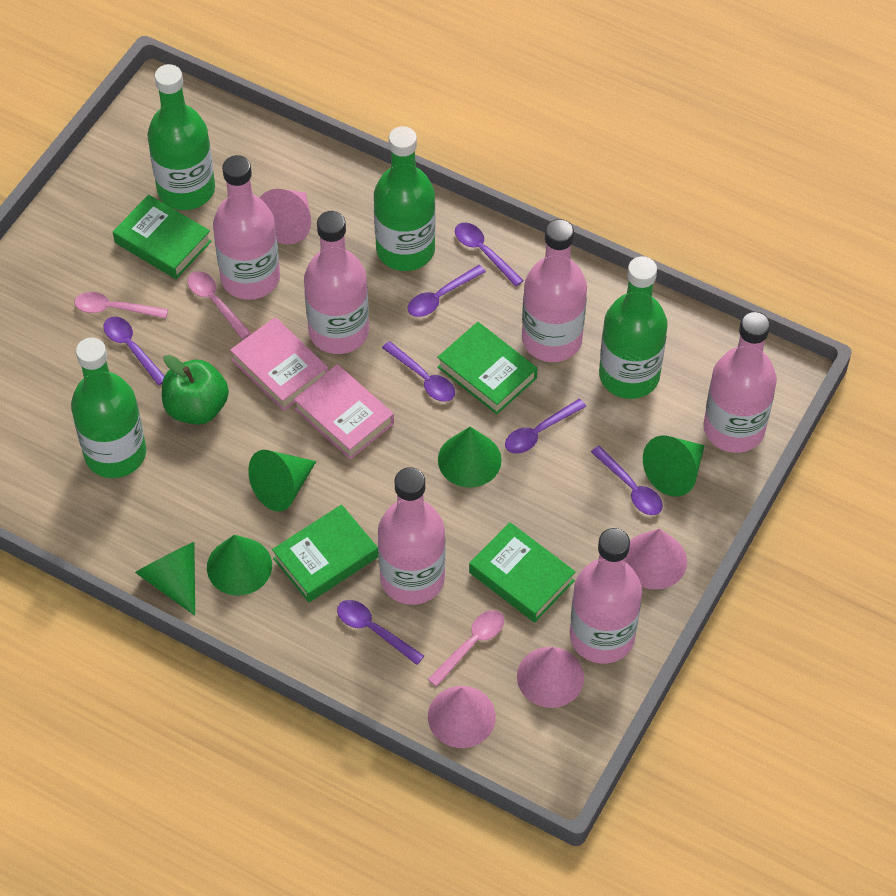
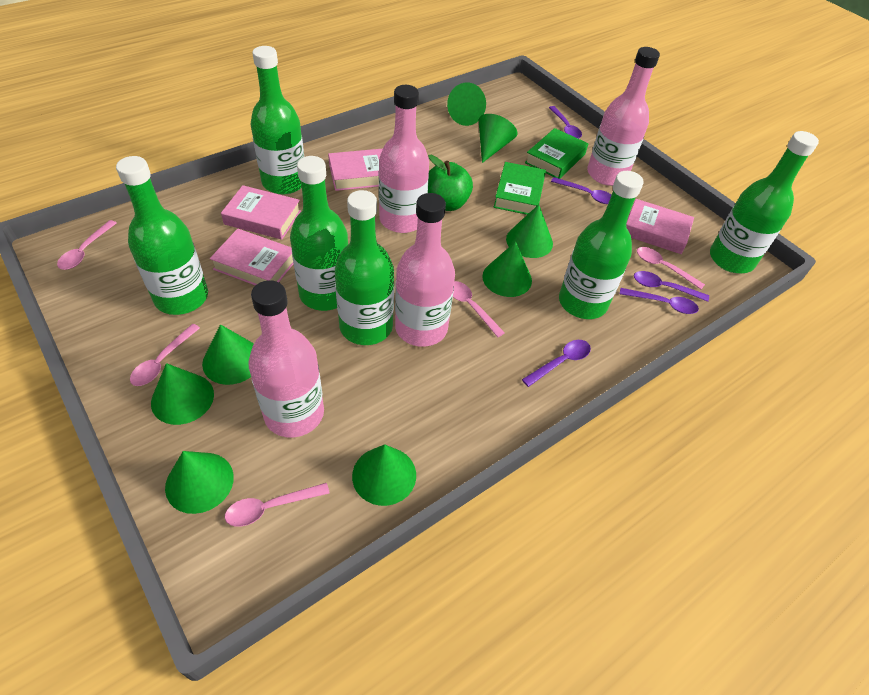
green book: 4 -> 2
green bottle: 4 -> 6
green cone: 5 -> 8
pink book: 2 -> 4
pink bottle: 6 -> 4
pink cone: 4 -> 0
pink spoon: 3 -> 5
purple spoon: 7 -> 5

